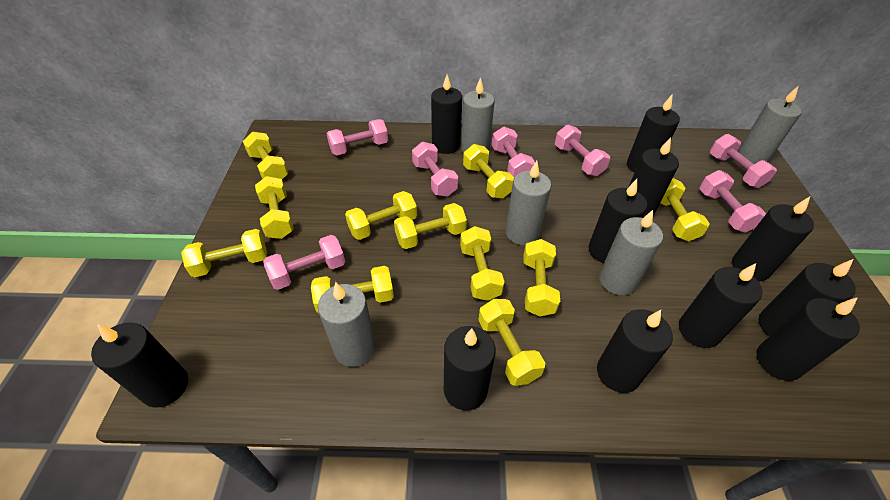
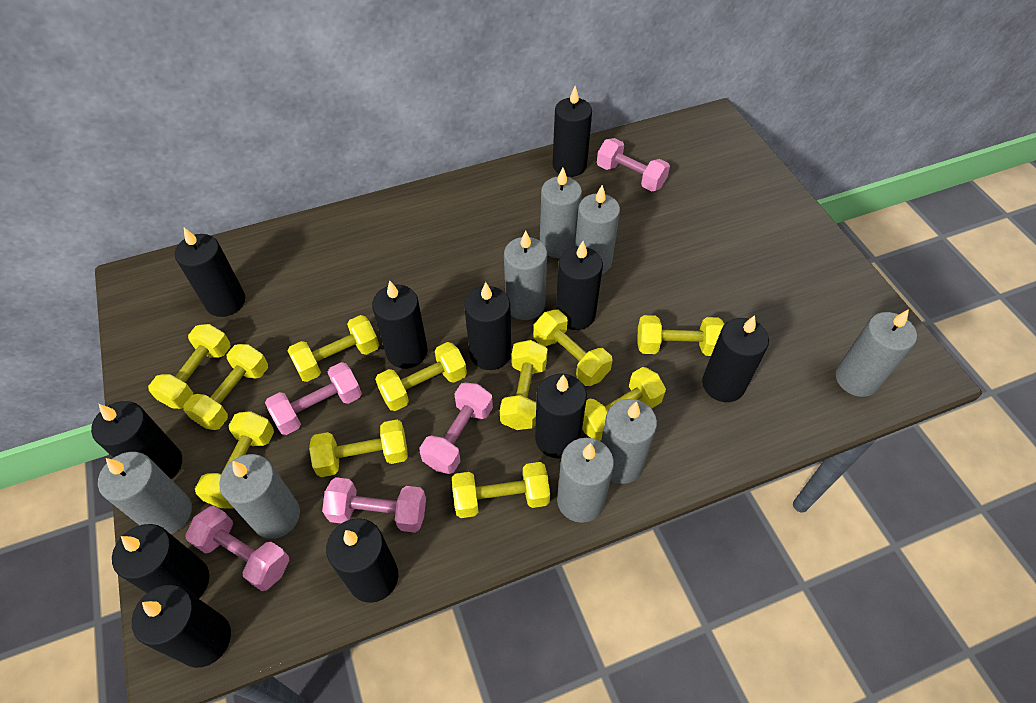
grey candle: 5 -> 8
pink dumbbell: 7 -> 5

